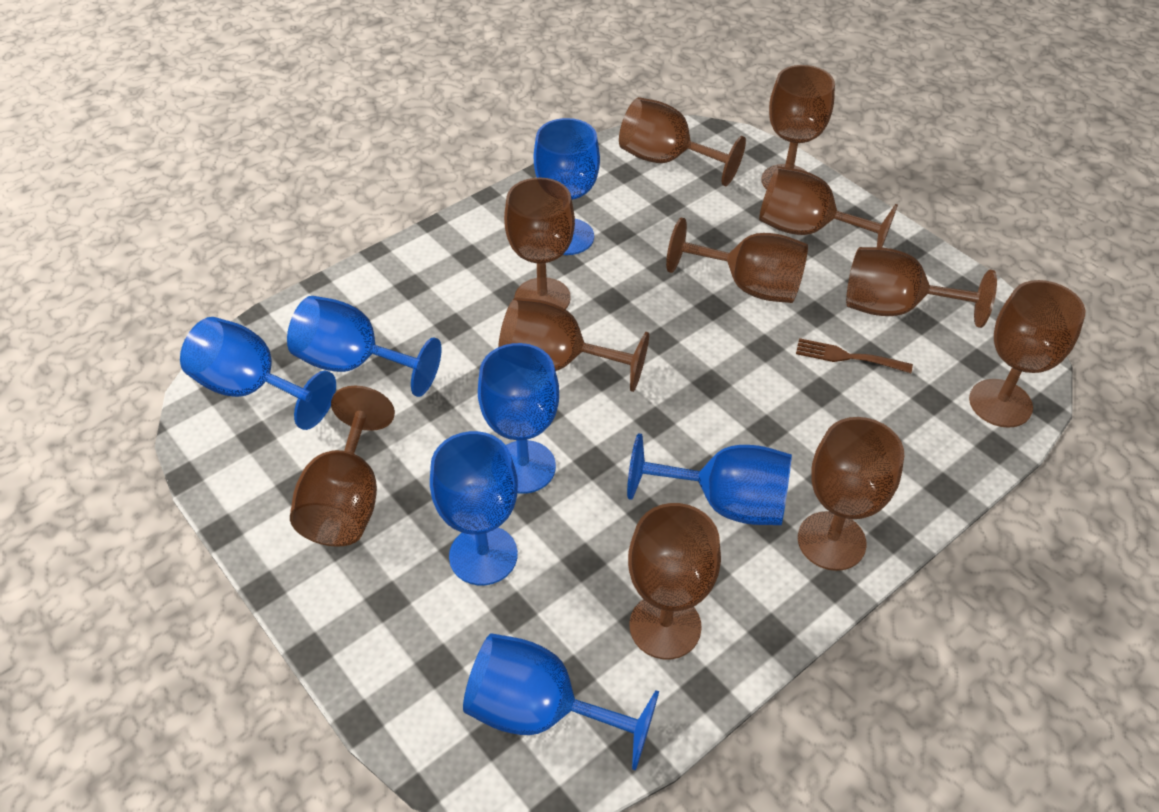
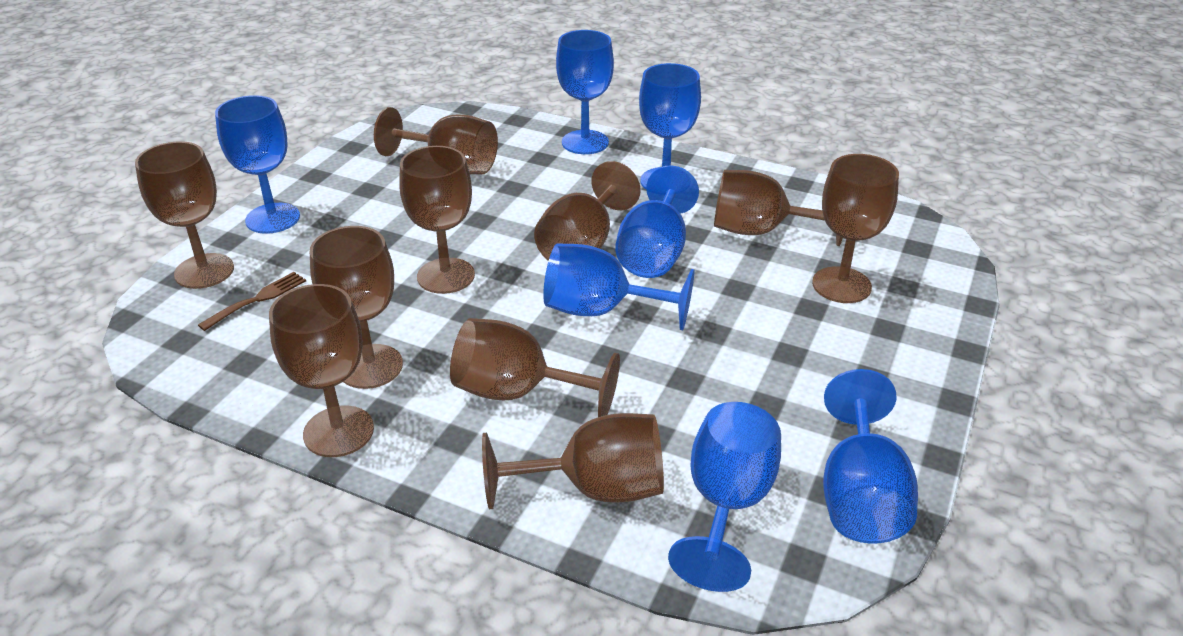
brown goblet: 11 -> 10

